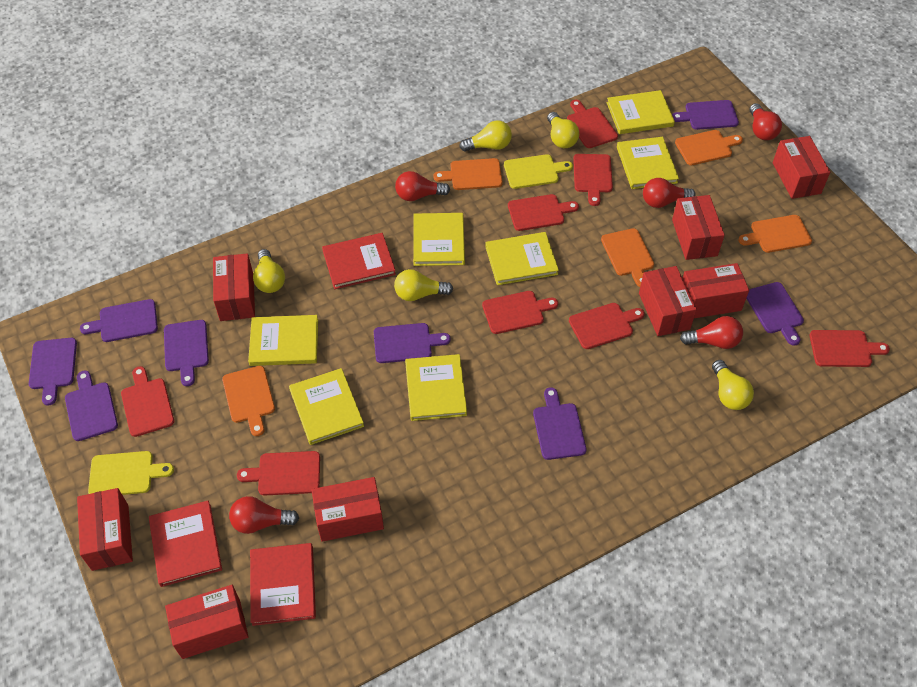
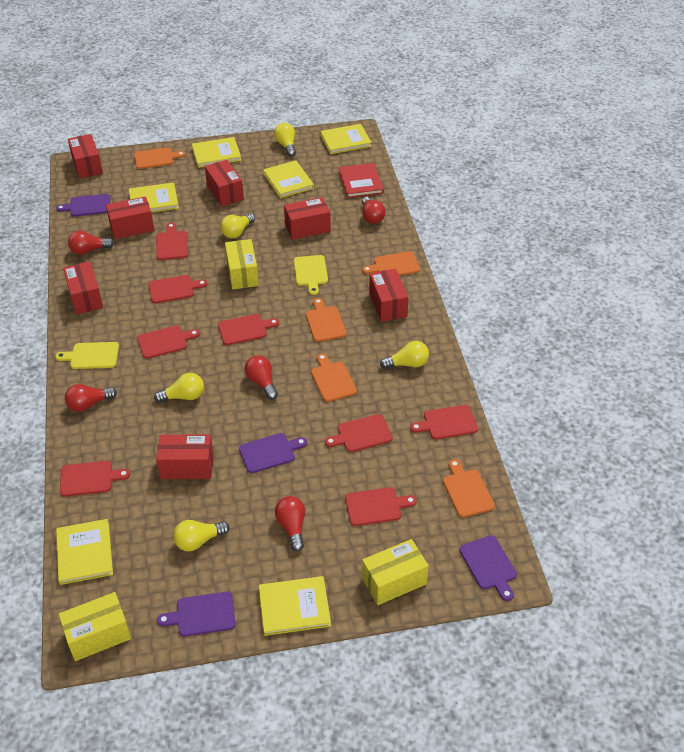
purple cutting board: 8 -> 4
red book: 3 -> 1
red box: 8 -> 7
yellow book: 7 -> 6
yellow box: 0 -> 3

